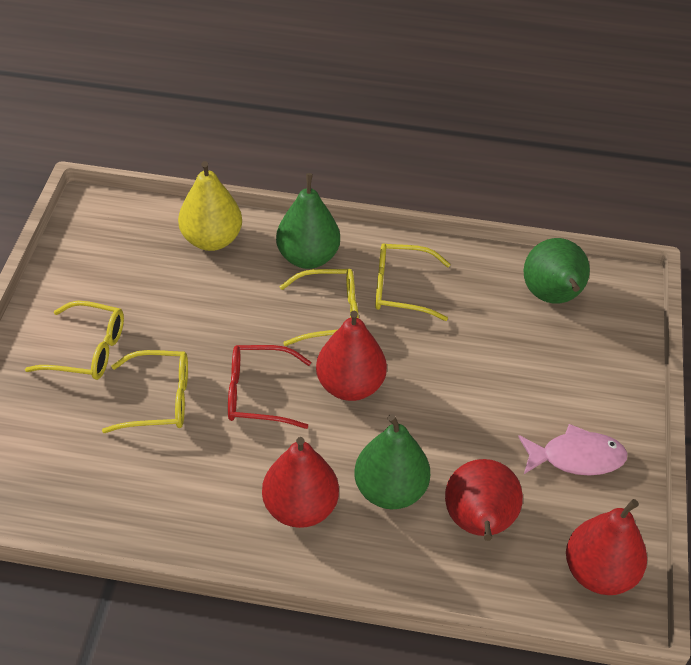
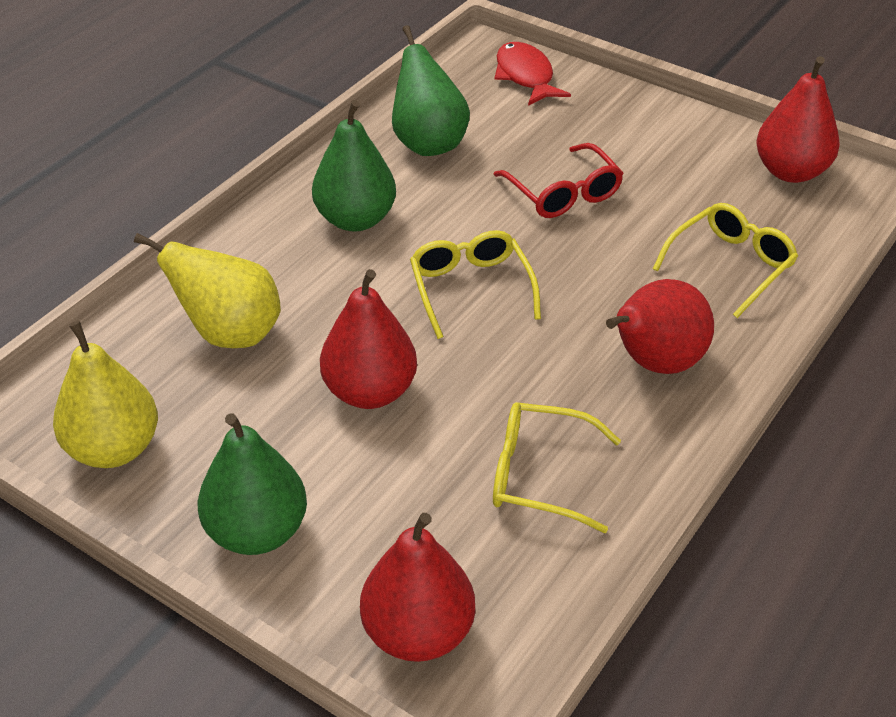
pink fish: 1 -> 0
red fish: 0 -> 1
yellow glasses: 4 -> 3
yellow pear: 1 -> 2

